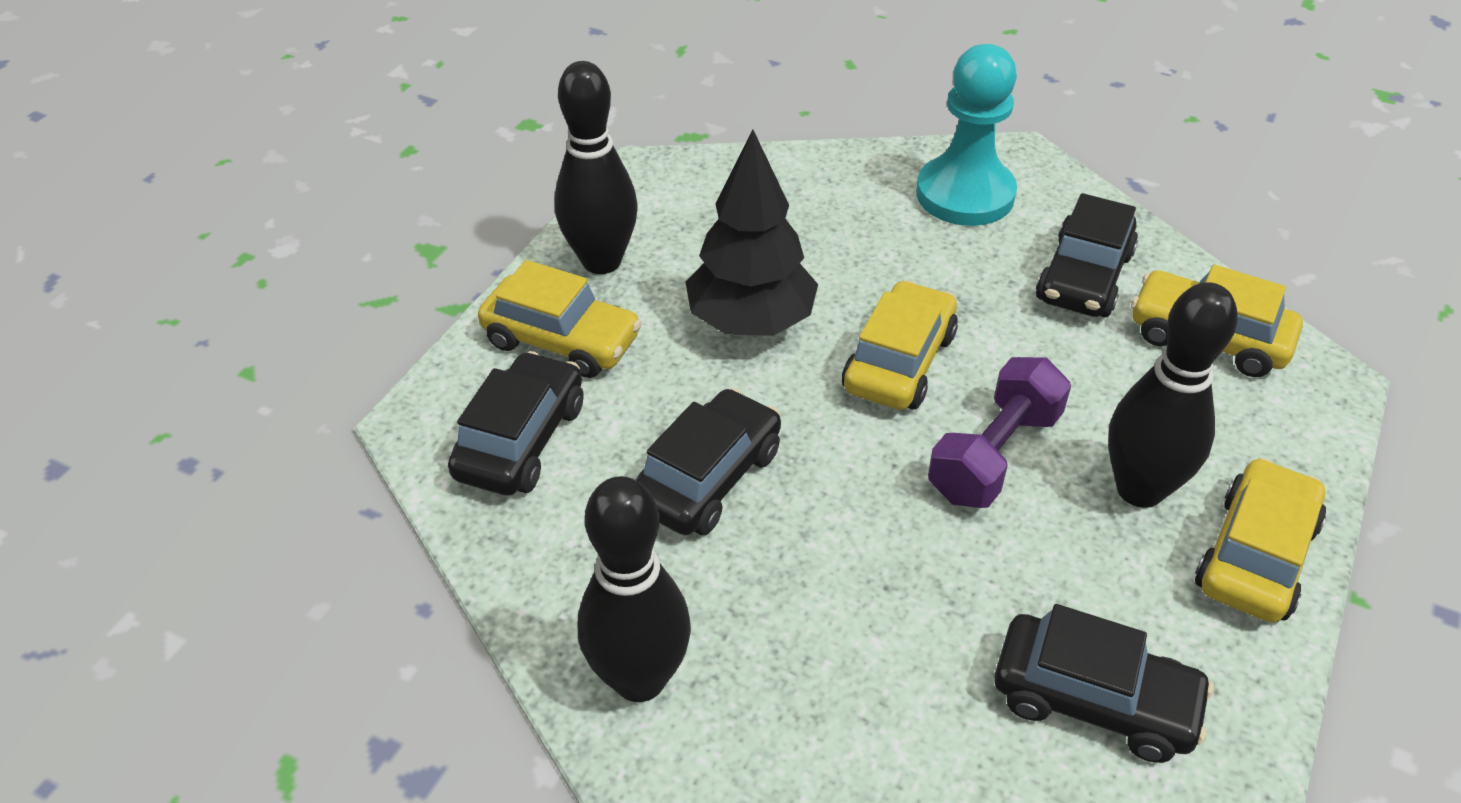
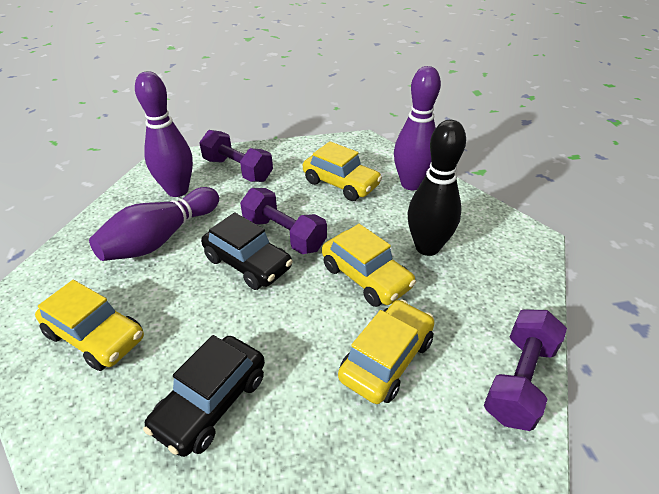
black bowling pin: 3 -> 1
black car: 4 -> 2
black tree: 1 -> 0
purple bowling pin: 0 -> 3
purple dumbbell: 1 -> 3
turquoise pawn: 1 -> 0

